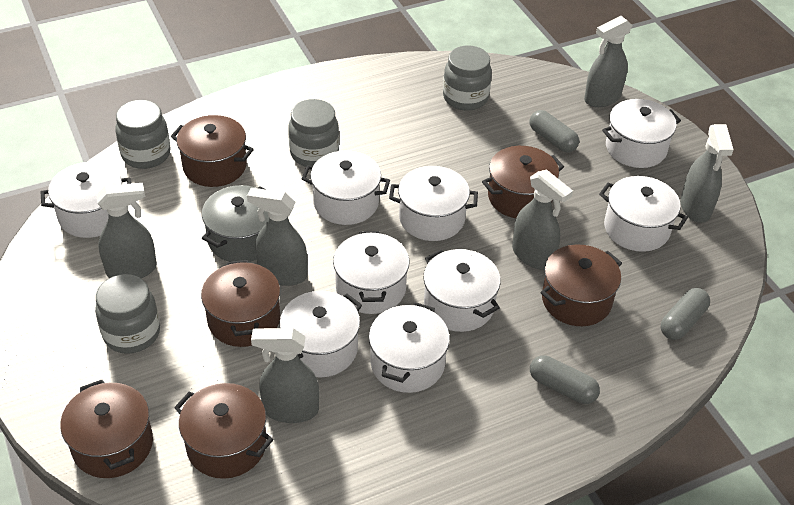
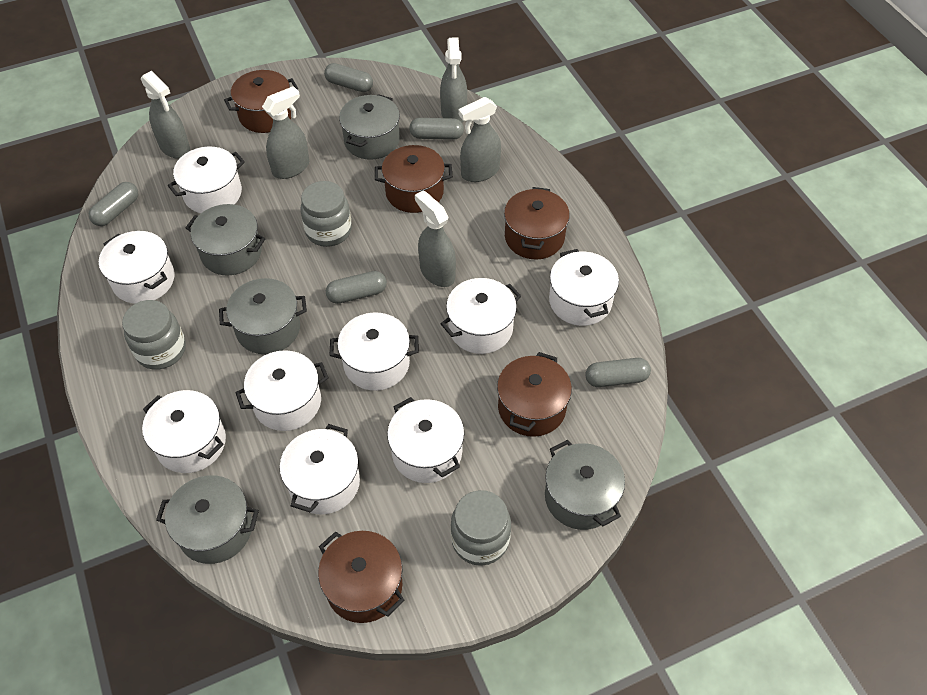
brown pot: 6 -> 5
grey capsule: 3 -> 5
grey jar: 4 -> 3
grey pot: 1 -> 5
grey spray bottle: 6 -> 5

